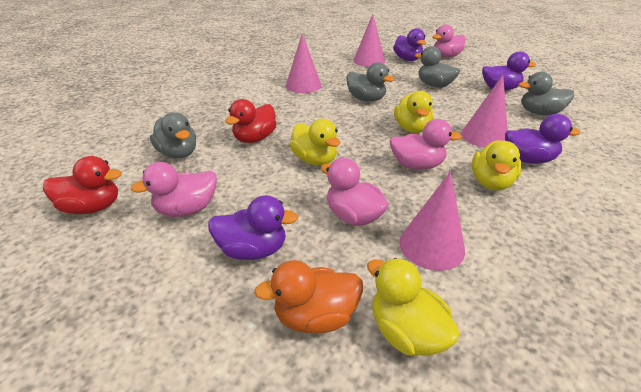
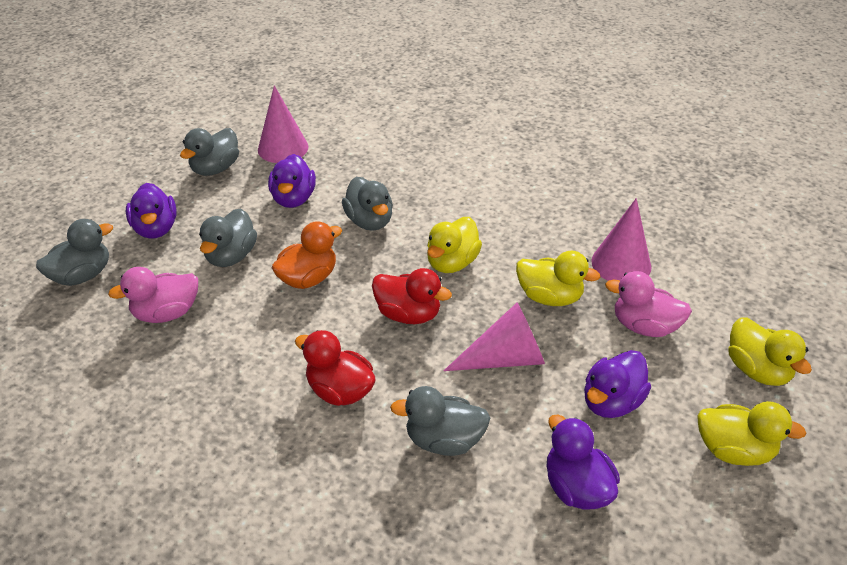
grey duck: 4 -> 5
pink cone: 4 -> 3
pink duck: 4 -> 2

